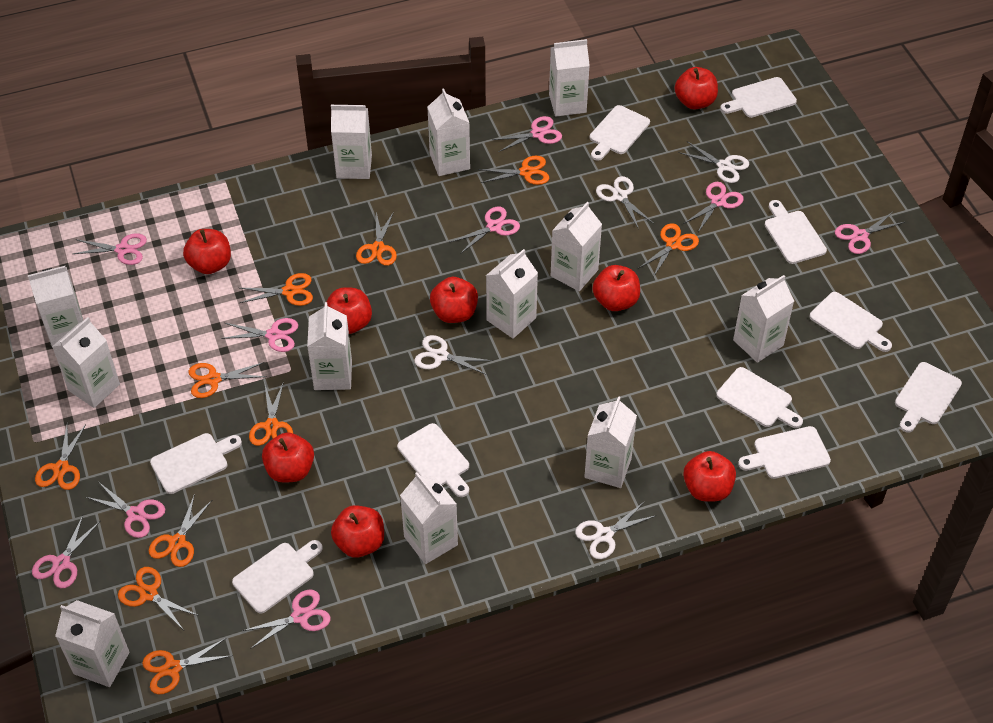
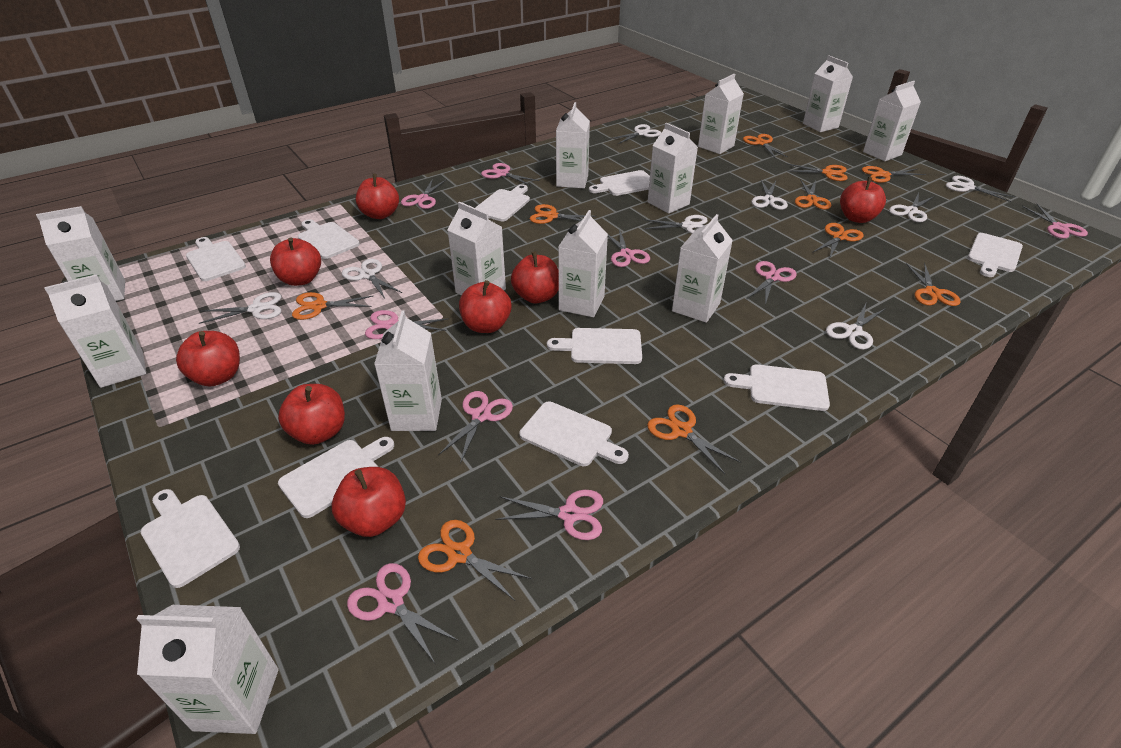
white scissors: 4 -> 8

